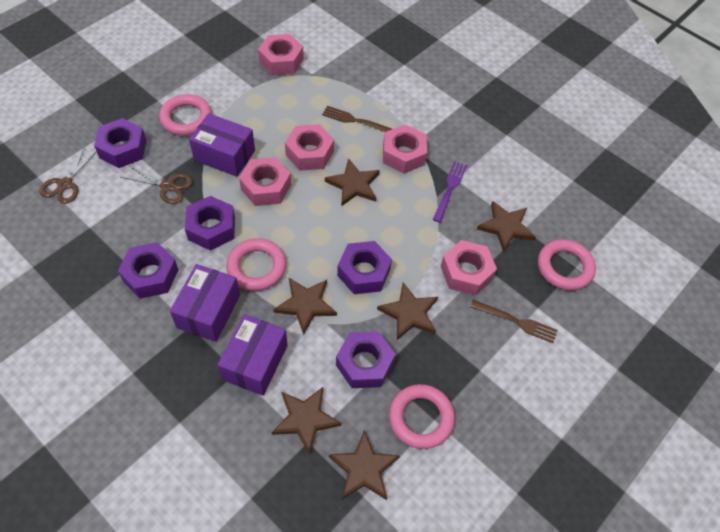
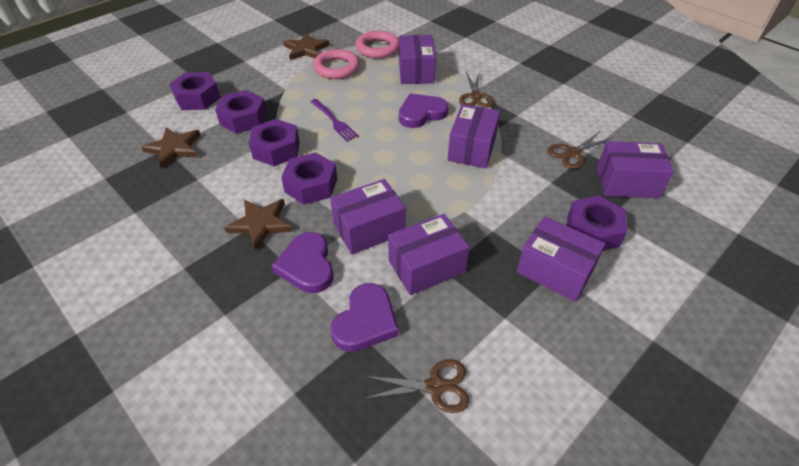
brown fork: 2 -> 0
brown scissors: 2 -> 3
brown star: 6 -> 3
pink nut: 5 -> 0
pink ring: 4 -> 2
purple box: 3 -> 6
purple heart: 0 -> 3

